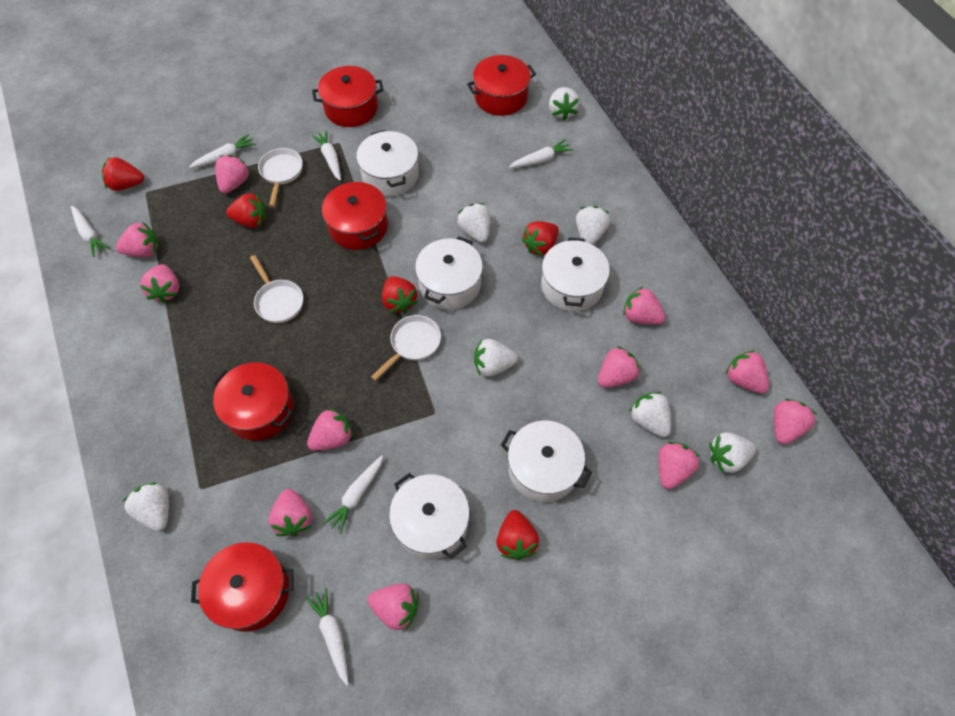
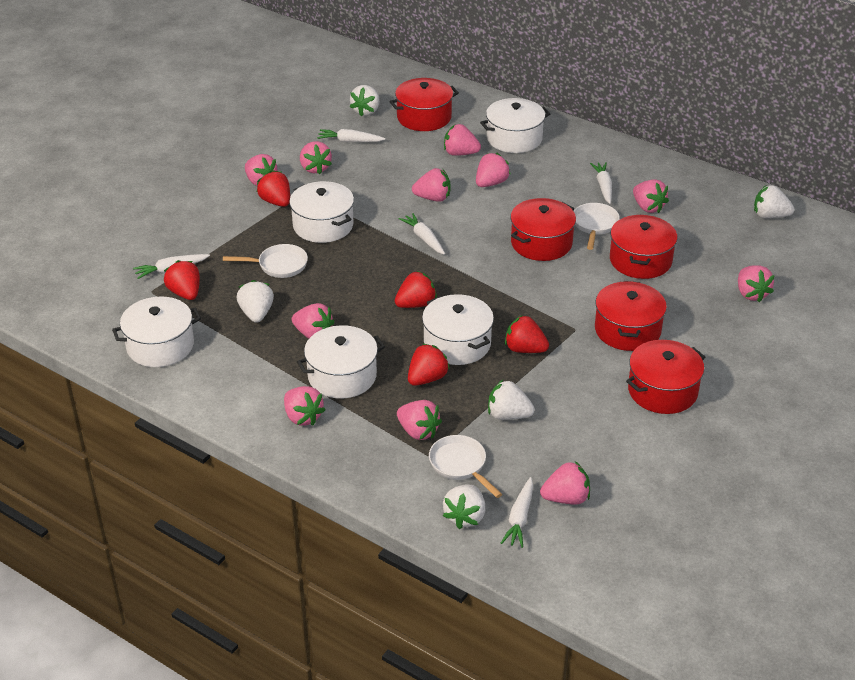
white carrot: 6 -> 5
white strawberry: 7 -> 5

